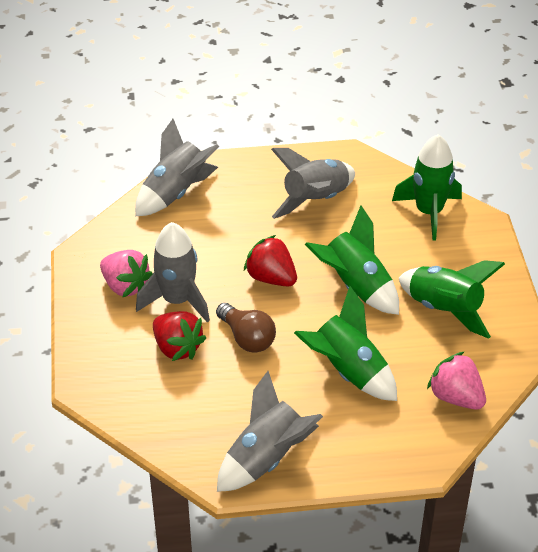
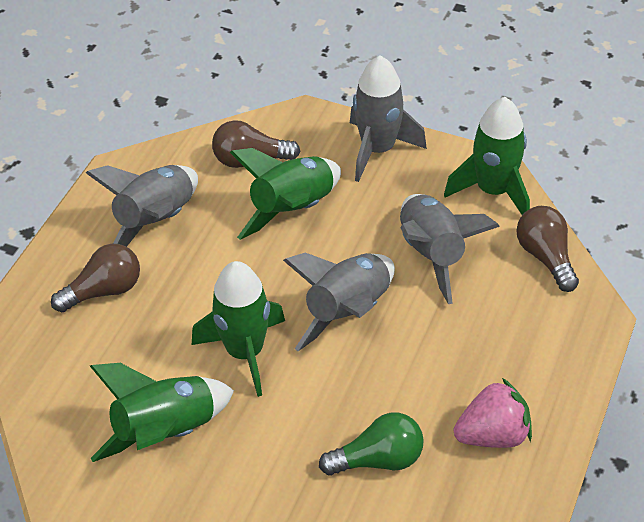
brown light bulb: 1 -> 3
green light bulb: 0 -> 1
pink strawberry: 2 -> 1
red strawberry: 2 -> 0

